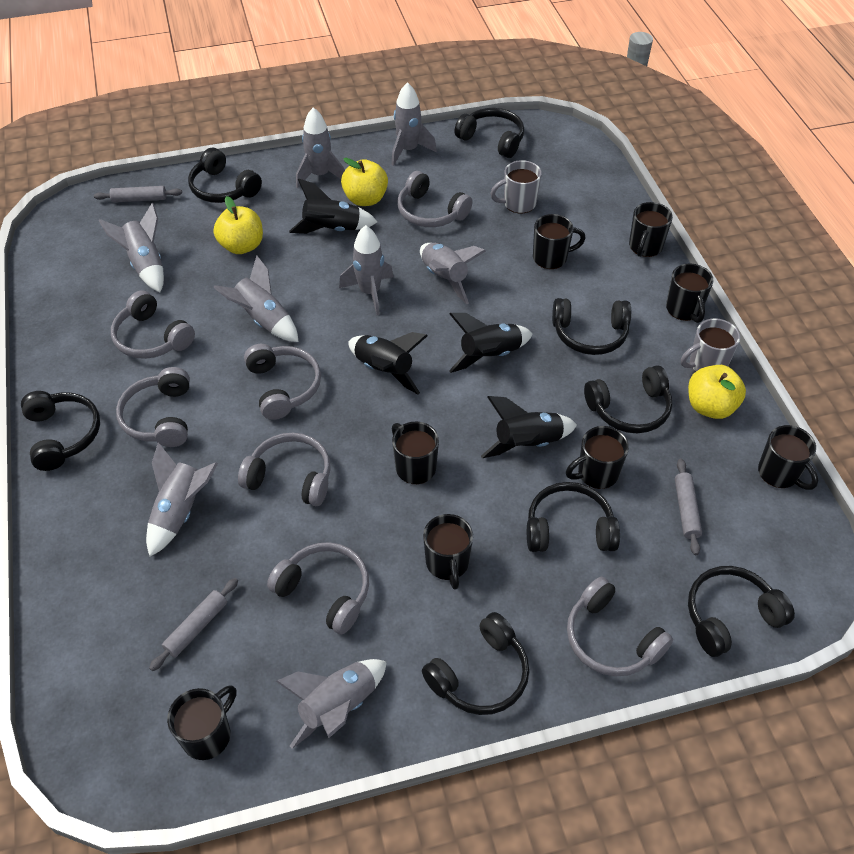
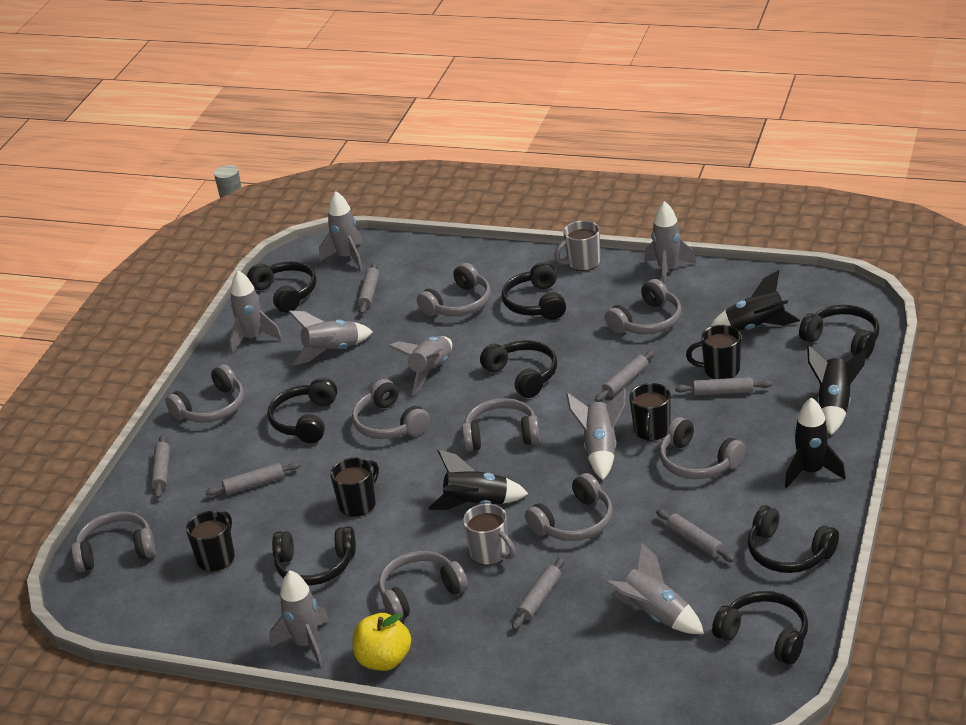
black mug: 8 -> 4
grey headphones: 7 -> 9
grey rolling pin: 3 -> 7
yellow apple: 3 -> 1

